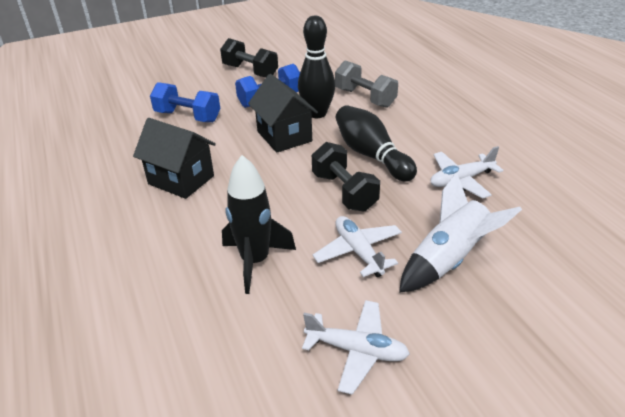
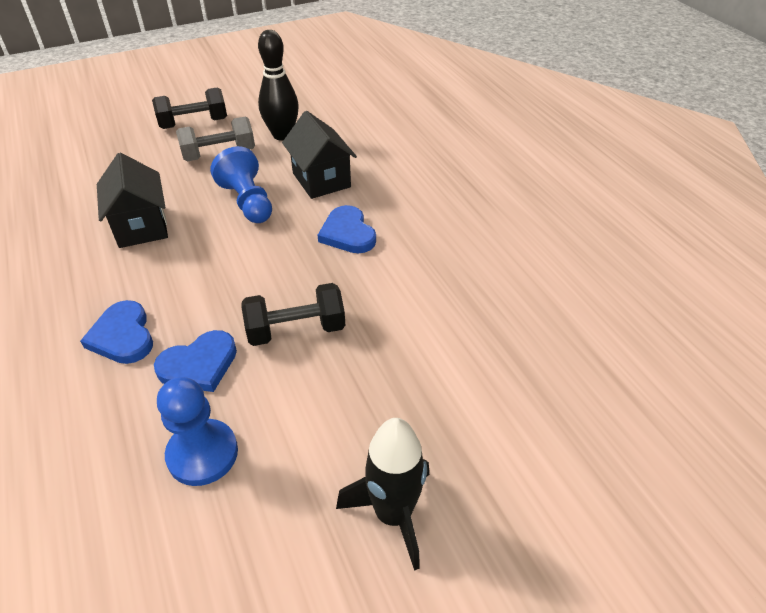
black bowling pin: 2 -> 1
blue dumbbell: 2 -> 0
blue heart: 0 -> 3
blue pawn: 0 -> 2
white plane: 3 -> 0
white rocket: 1 -> 0

